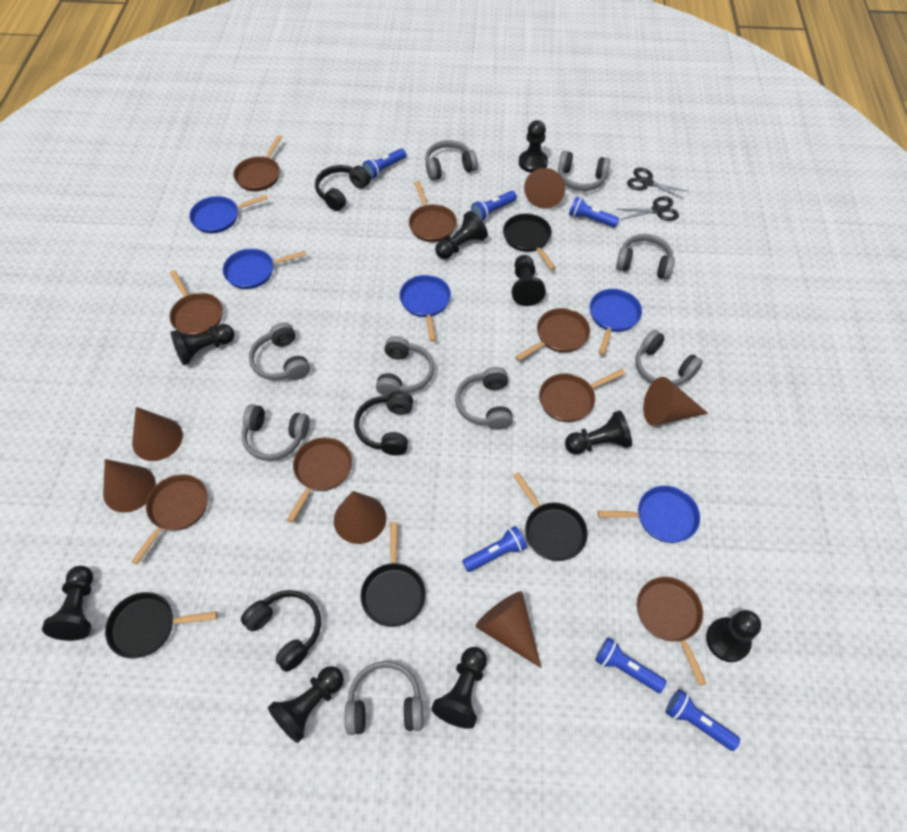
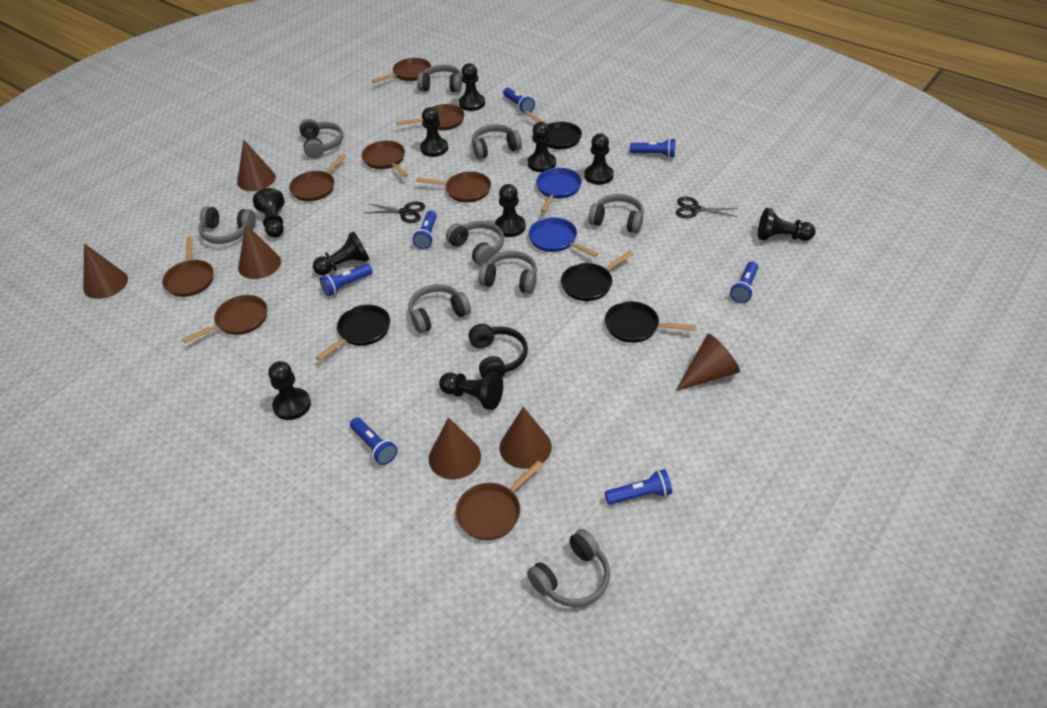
black headphones: 3 -> 1
black pawn: 9 -> 10
blue flashlight: 6 -> 7
blue pan: 5 -> 2

